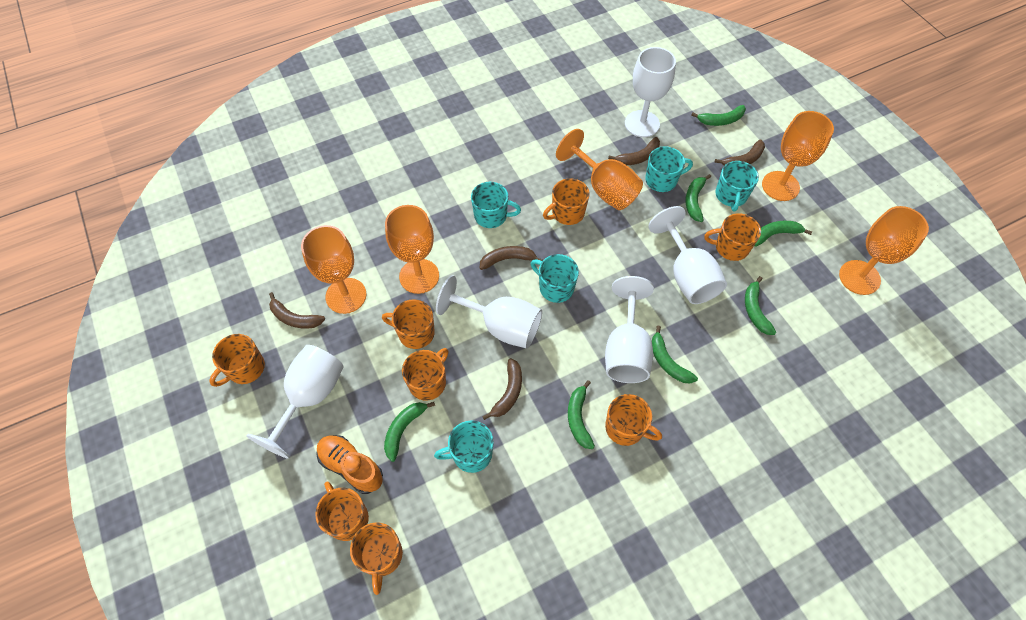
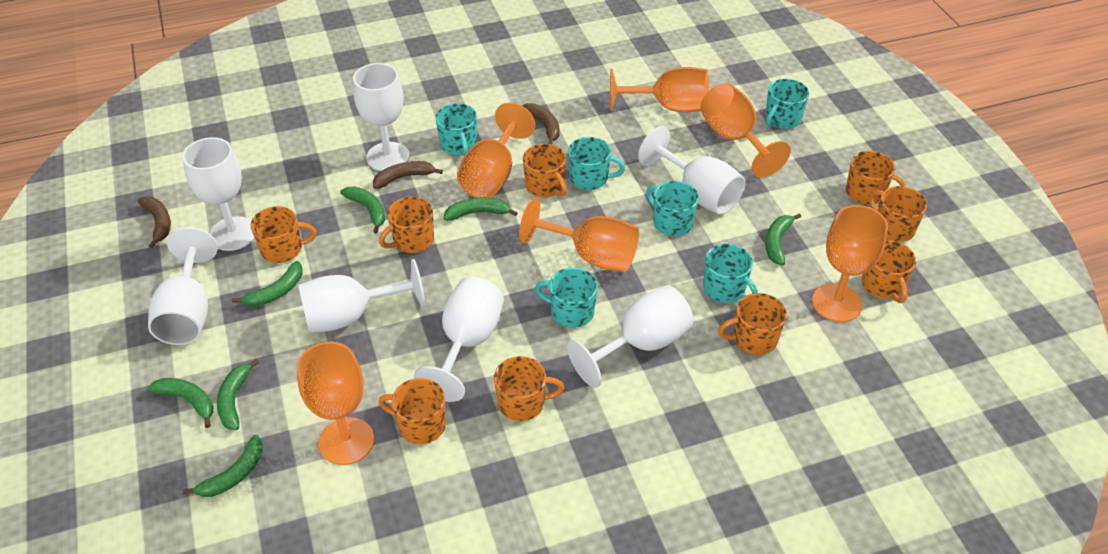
brown banana: 5 -> 3
orange goblet: 5 -> 6
orange mug: 8 -> 9
orange shoe: 1 -> 0
turquoise mug: 5 -> 6
white goblet: 5 -> 7

